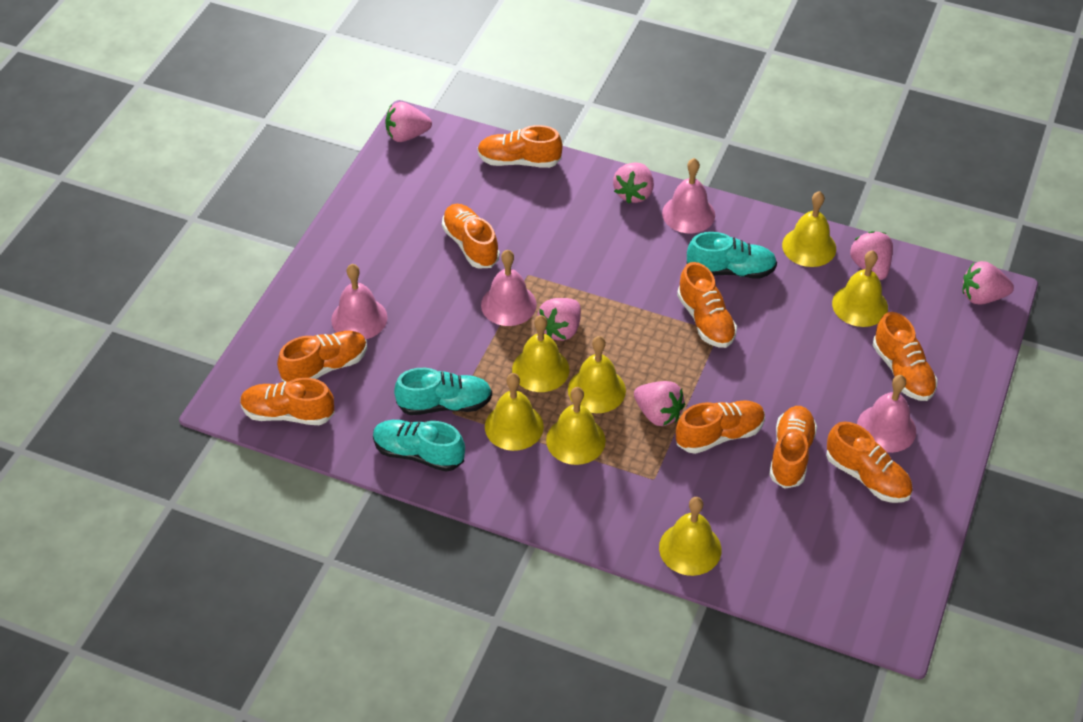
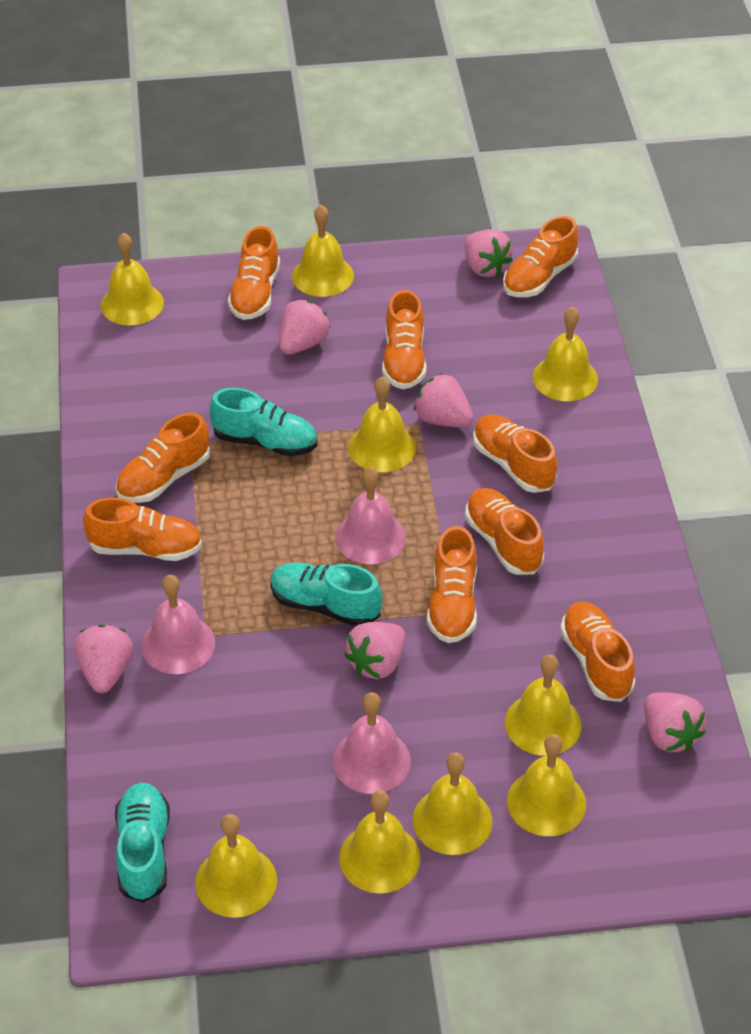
pink bell: 4 -> 3
yellow bell: 7 -> 9

